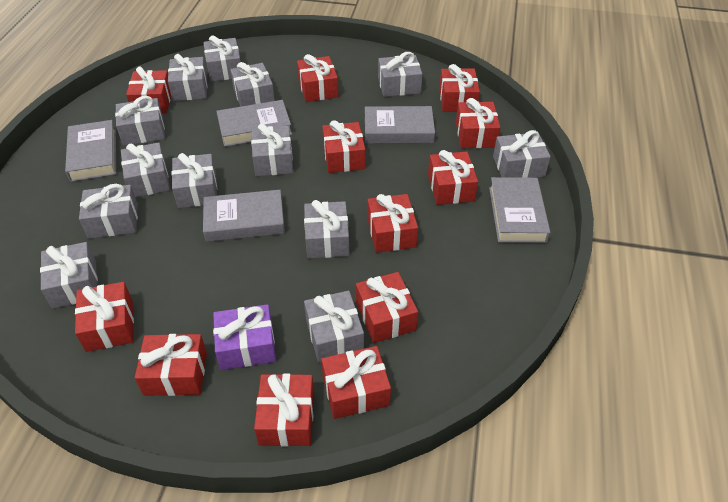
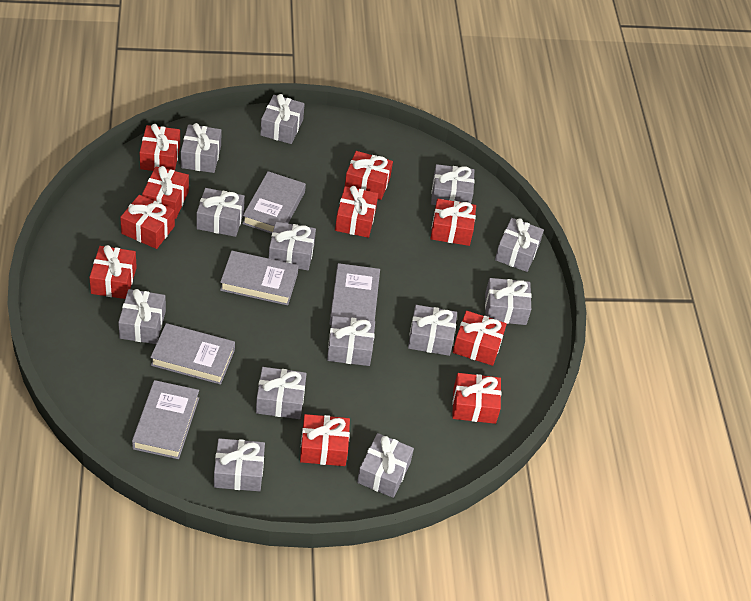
purple gift: 1 -> 0
red gift: 12 -> 10

